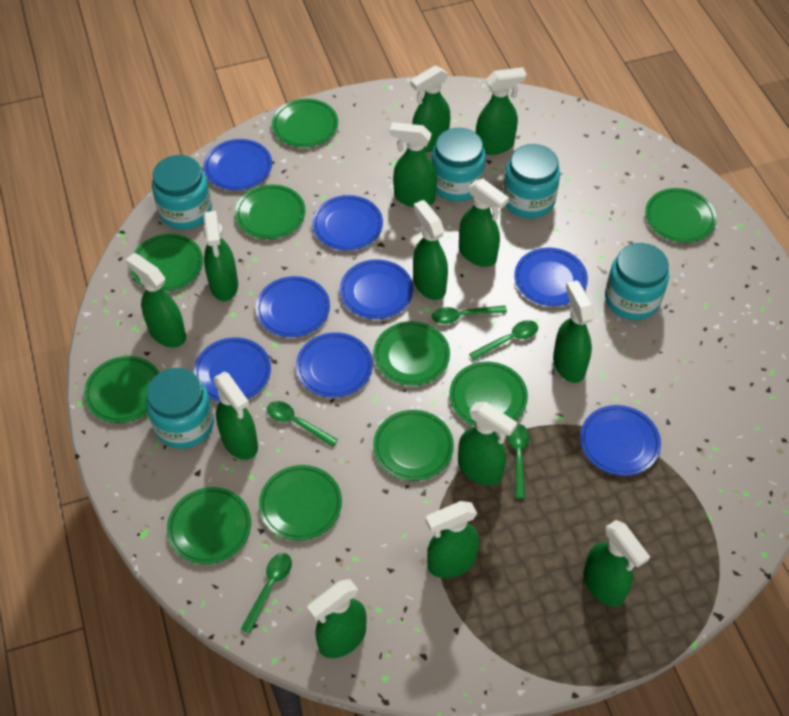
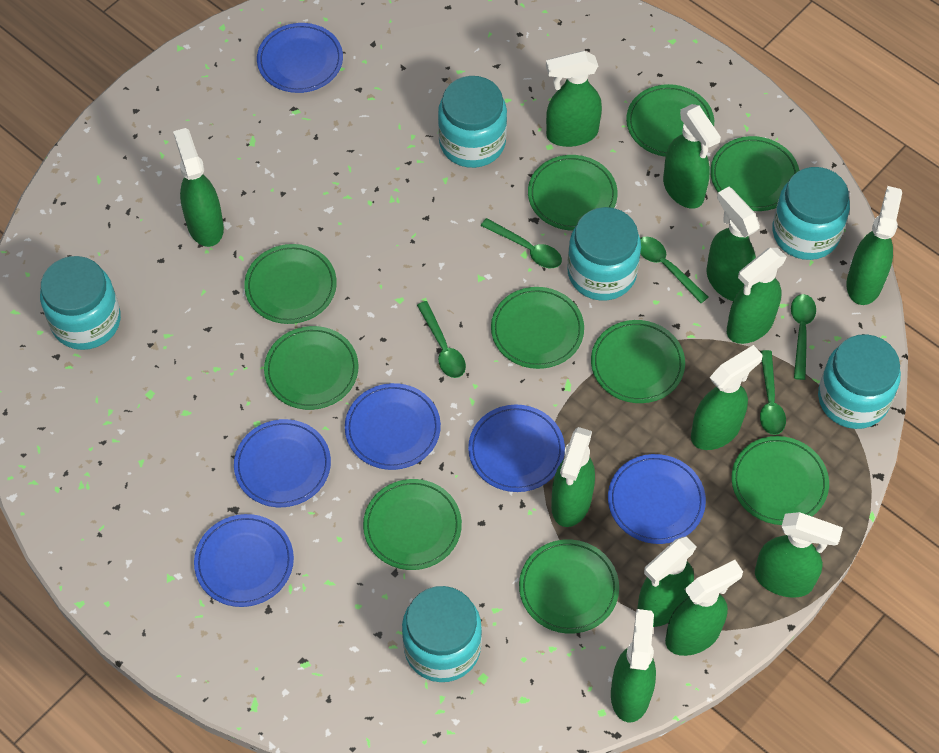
blue plate: 8 -> 6
green spray bottle: 13 -> 12
turquoise jar: 5 -> 6

